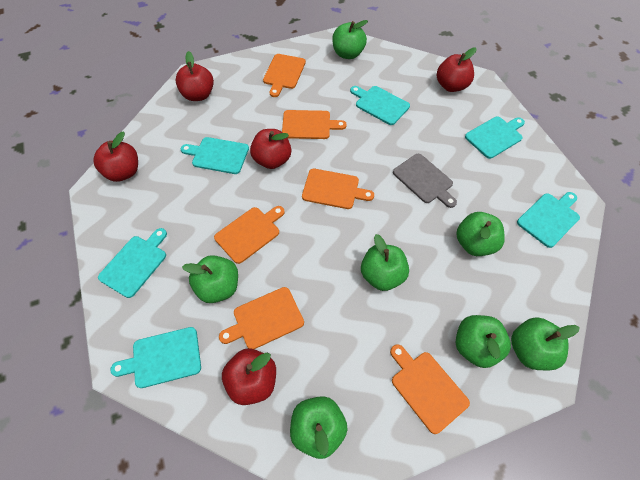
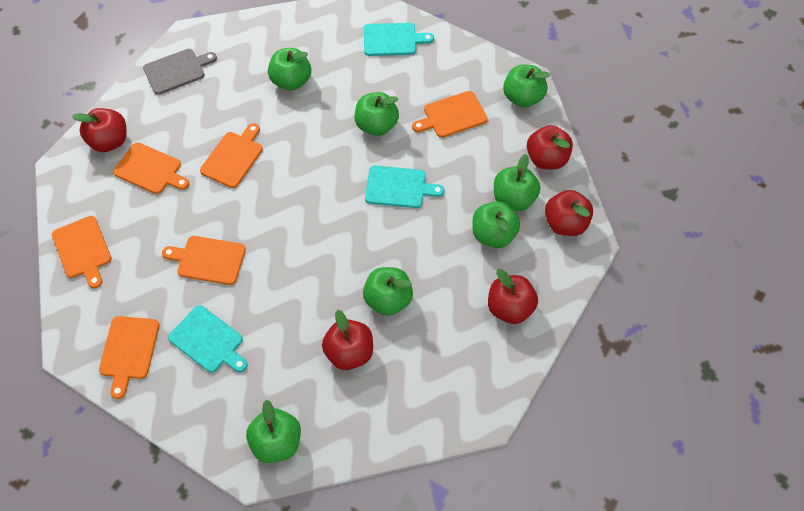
turquoise cutting board: 6 -> 3

